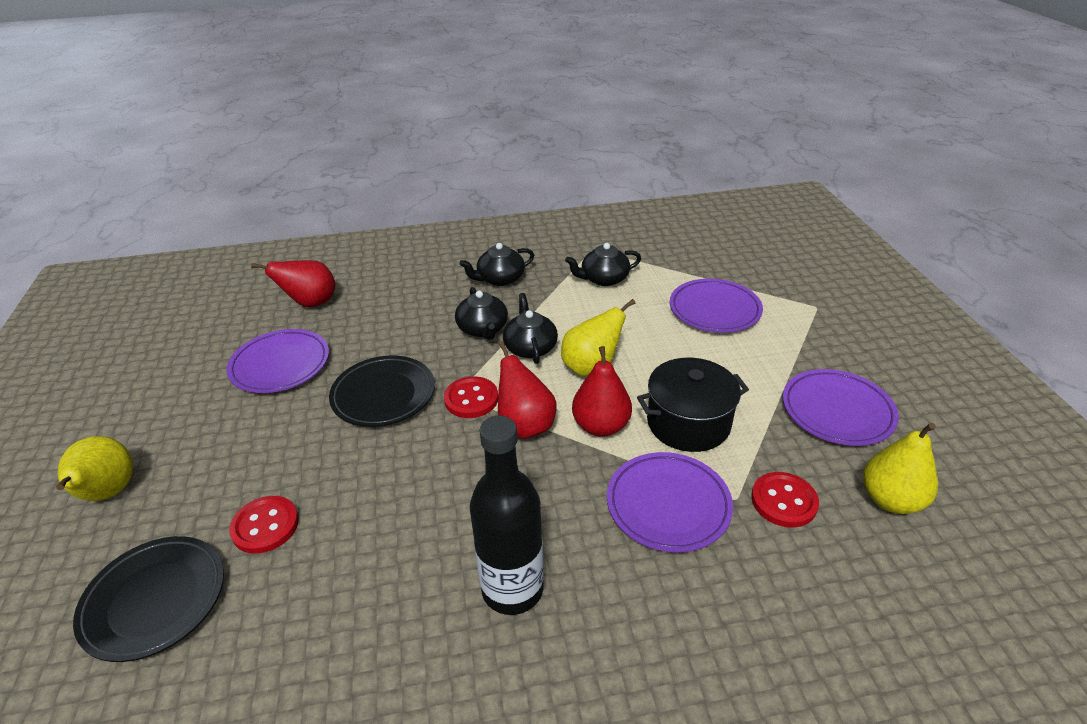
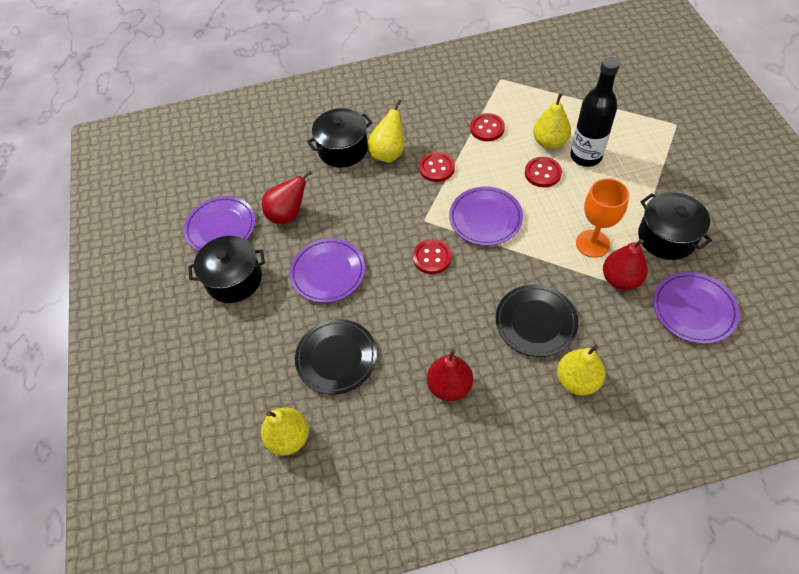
black pot: 1 -> 3
black teapot: 4 -> 0
orange goblet: 0 -> 1
red button: 3 -> 4
yellow pear: 3 -> 4

